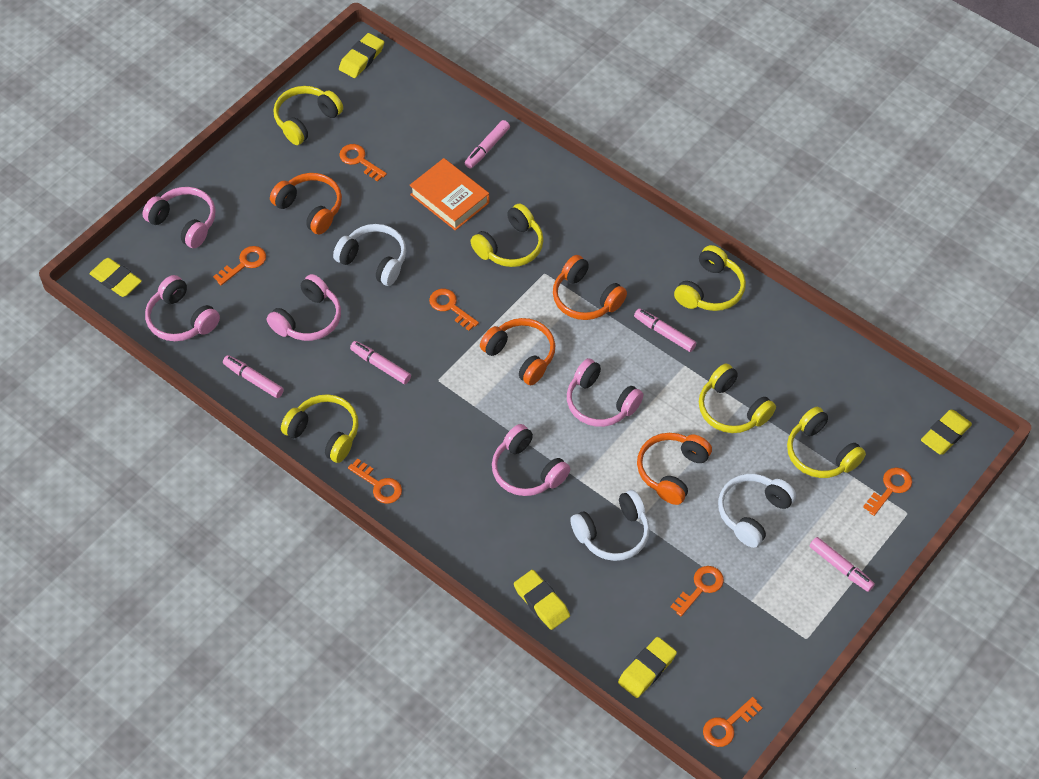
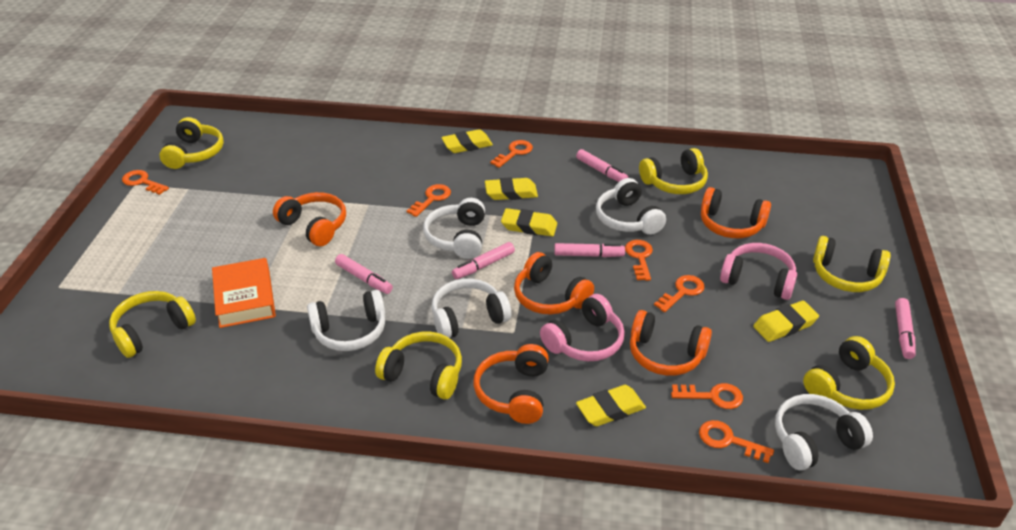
orange headphones: 4 -> 5
pink headphones: 5 -> 2
white headphones: 3 -> 5

